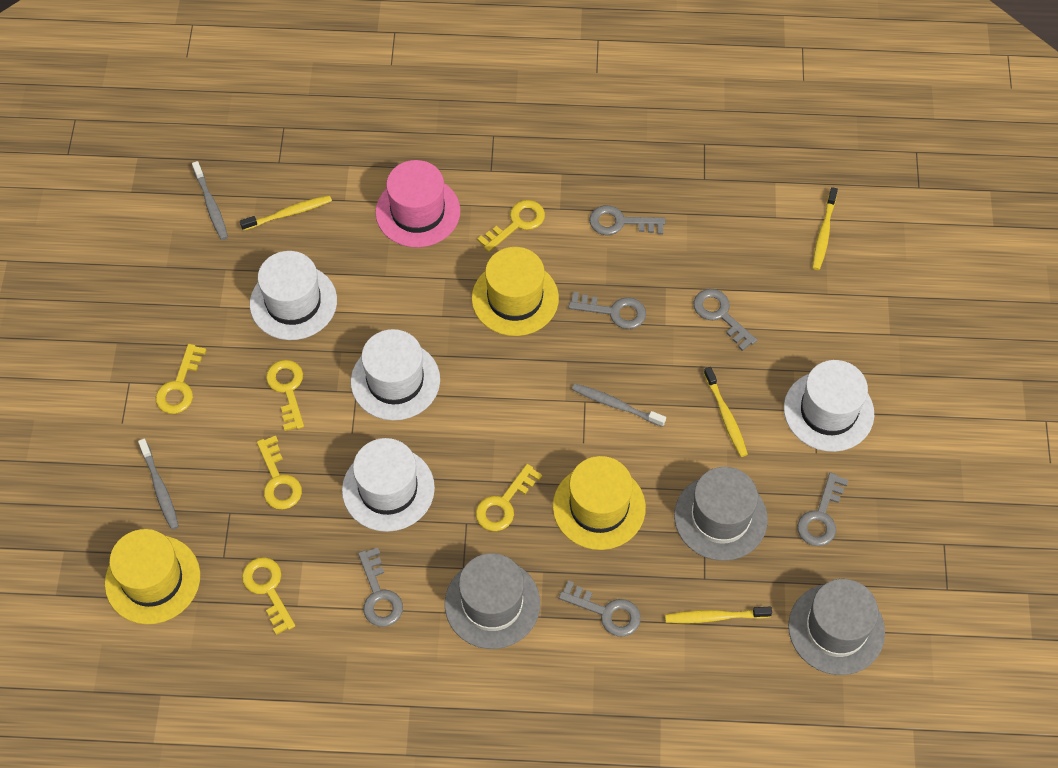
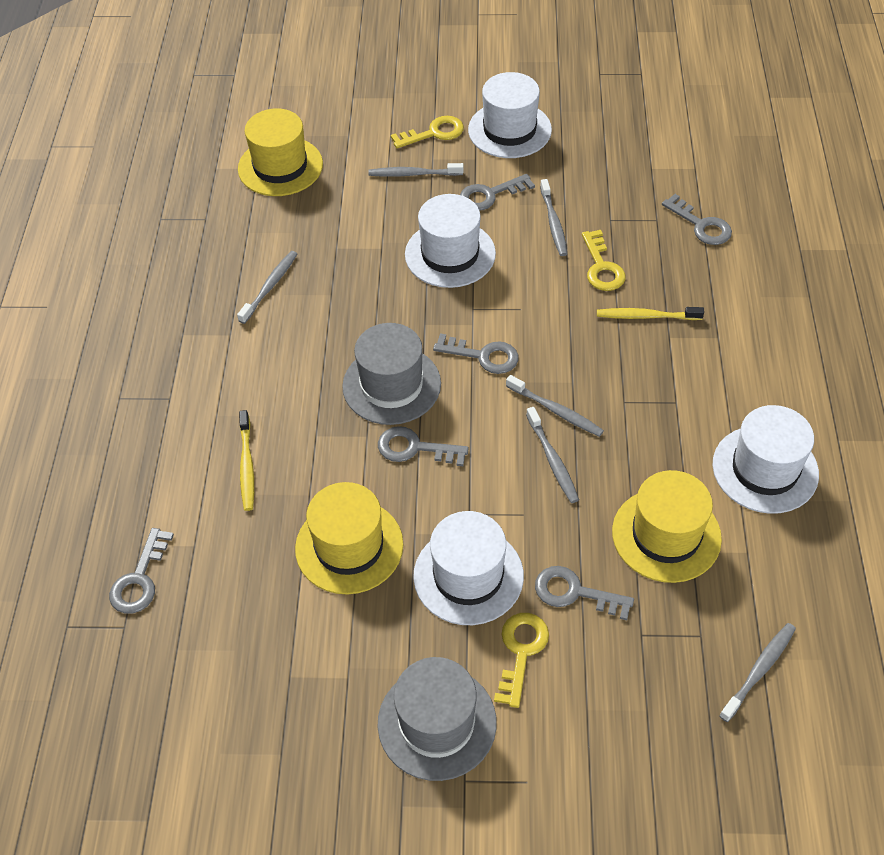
grey hat: 3 -> 2
grey toothbrush: 3 -> 6
pink hat: 1 -> 0
yellow key: 6 -> 3
yellow toothbrush: 4 -> 2

